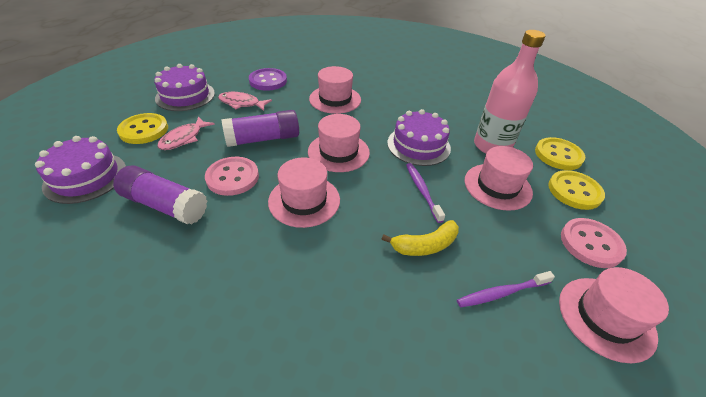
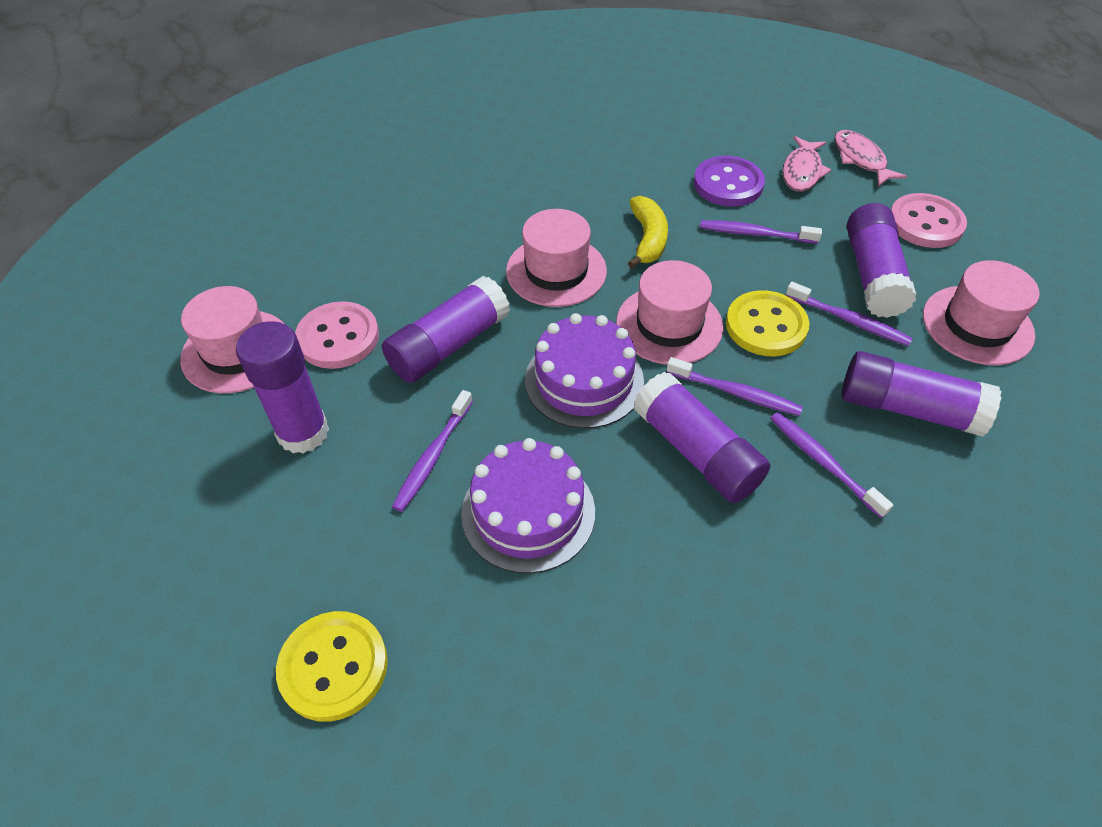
pink bottle: 1 -> 0
pink hat: 5 -> 4
purple cake: 3 -> 2
purple glue stick: 2 -> 5
purple toothbrush: 2 -> 5
yellow button: 3 -> 2

